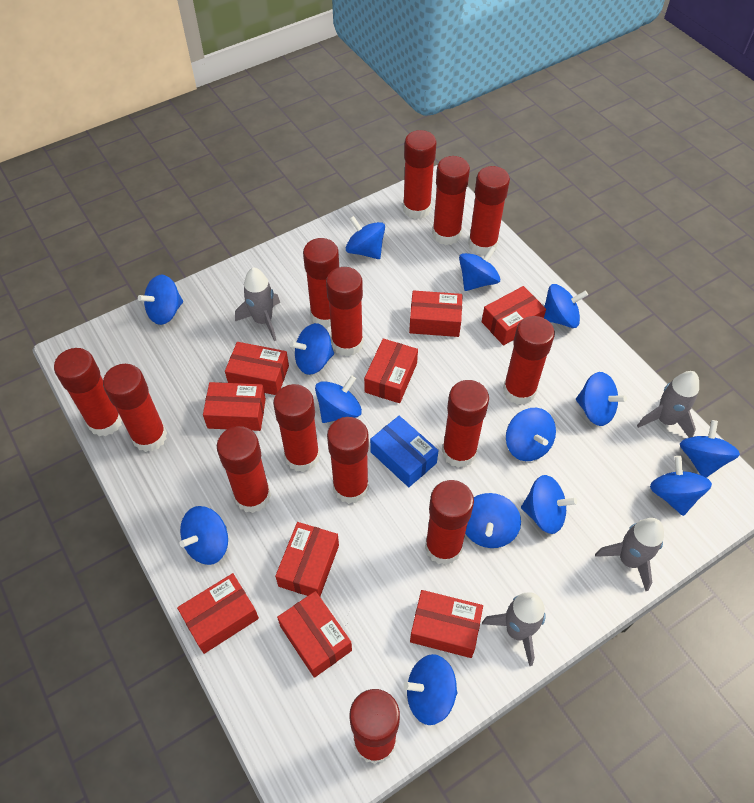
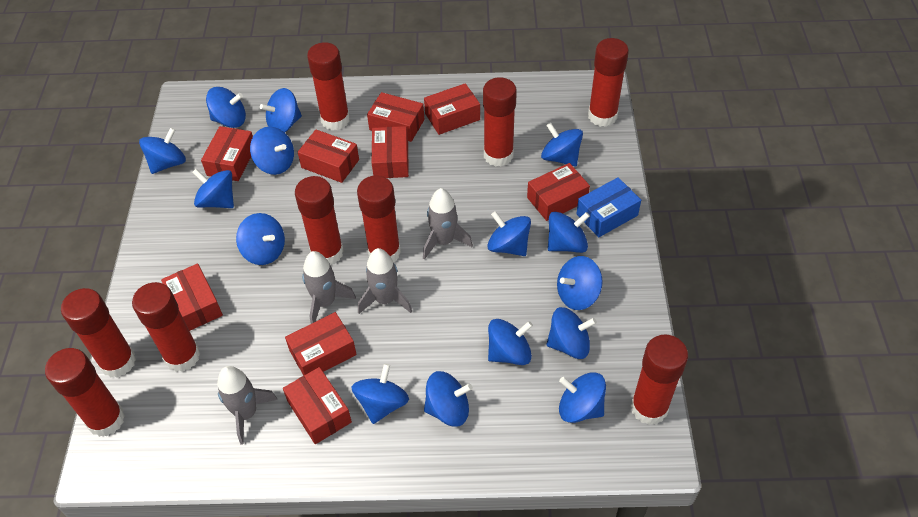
blue spinning top: 14 -> 15
red glue stick: 14 -> 9

